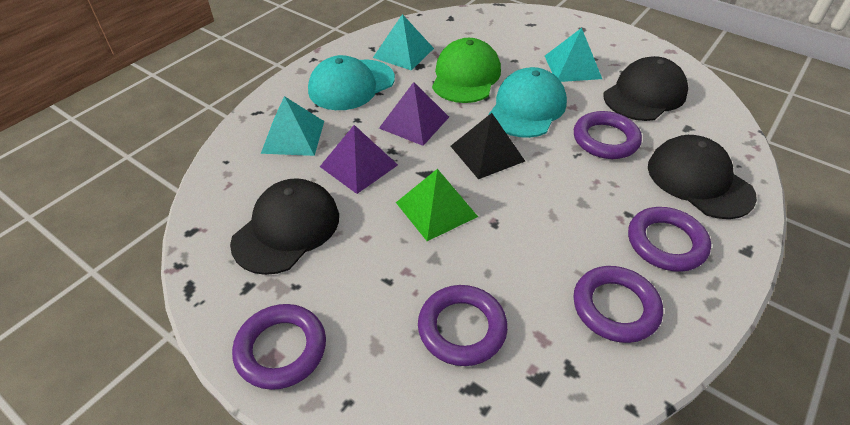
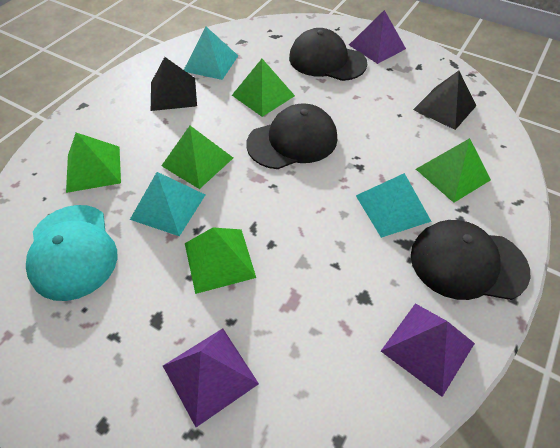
black pyramid: 1 -> 2
green cap: 1 -> 0
green pyramid: 1 -> 5
purple pyramid: 2 -> 3
purple ring: 5 -> 0
turquoise cap: 2 -> 1

